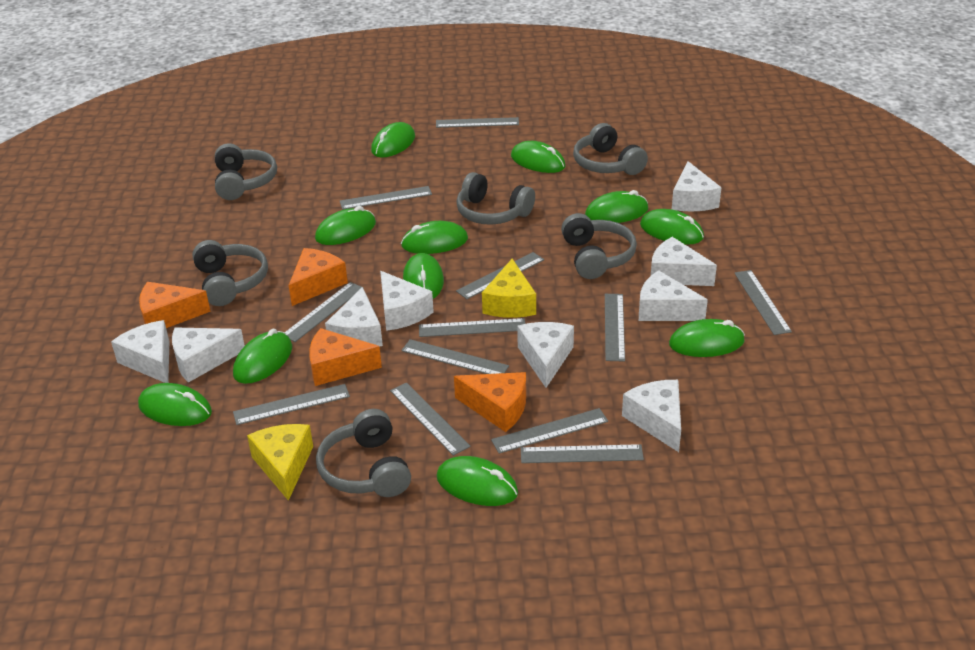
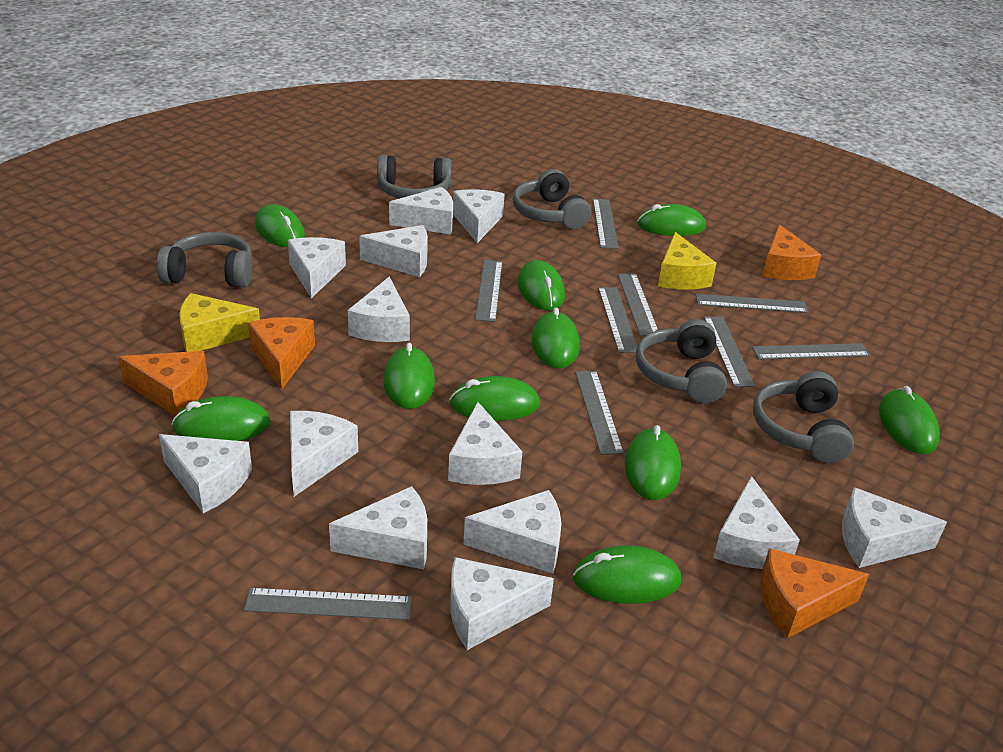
green mouse: 11 -> 10
grey headphones: 6 -> 5
grey ruler: 12 -> 9
white cheese: 9 -> 13

